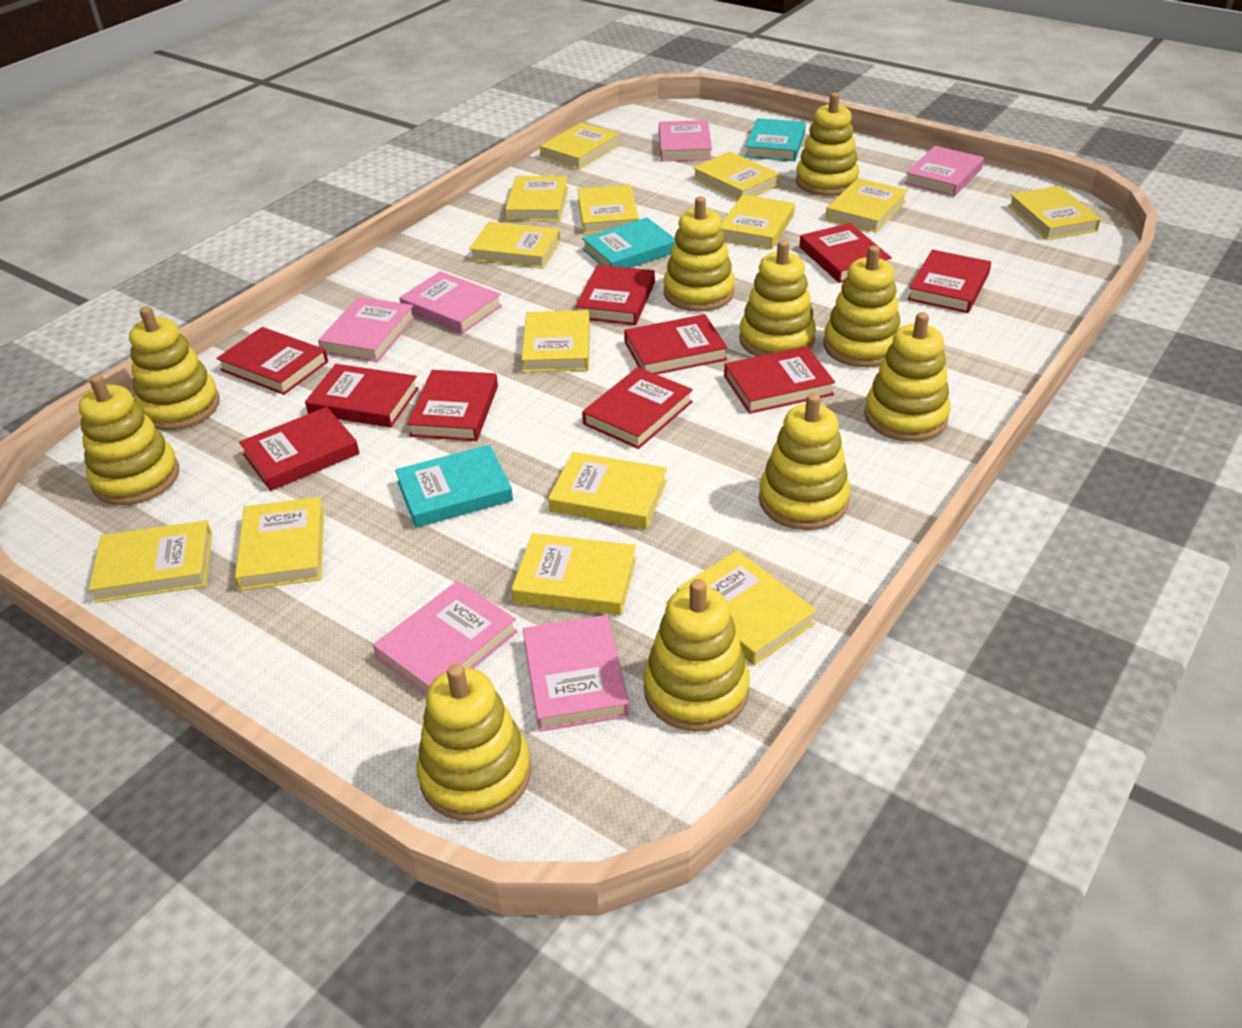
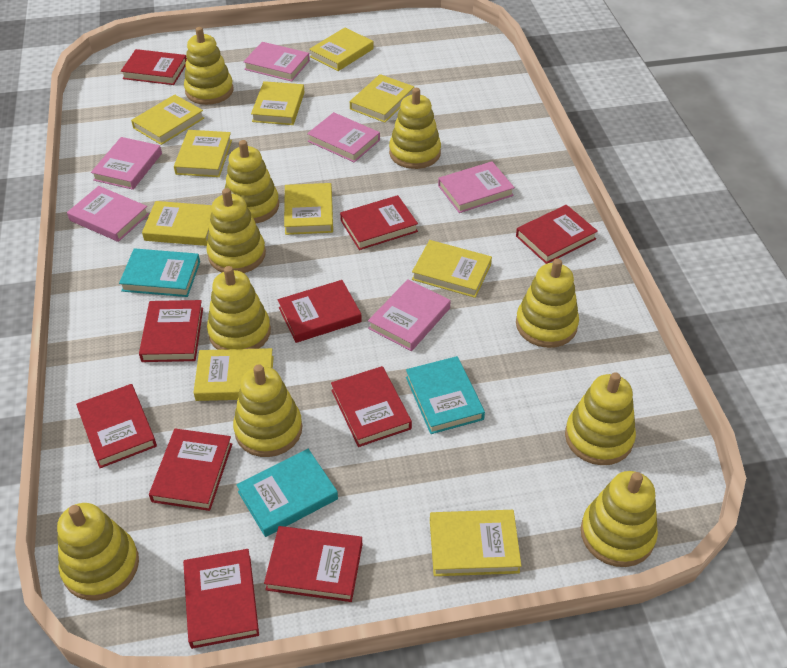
yellow book: 14 -> 10

